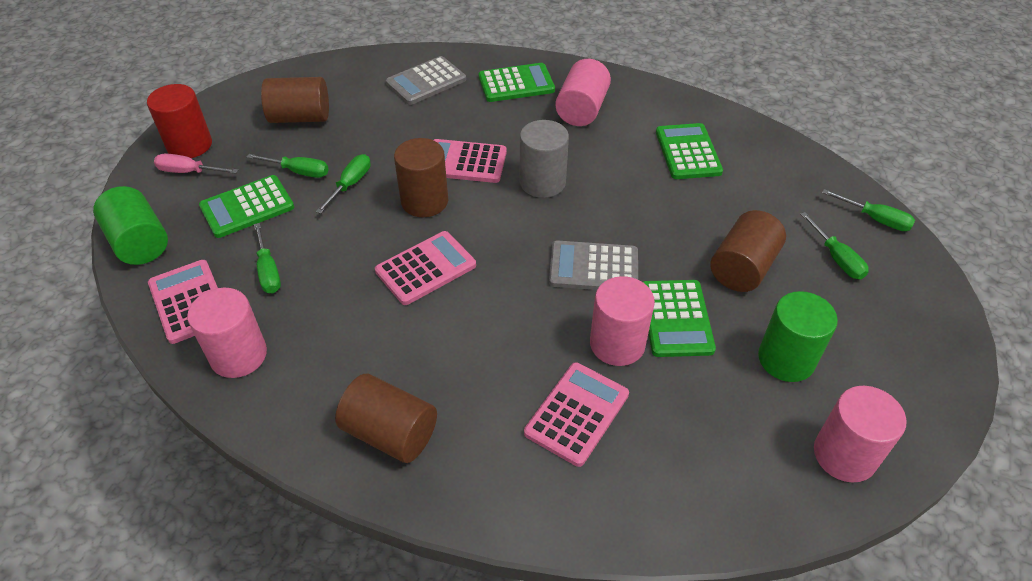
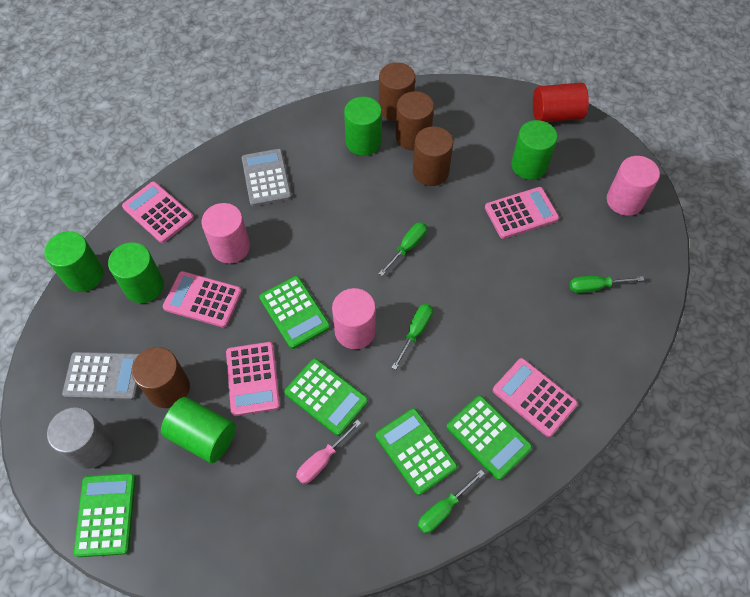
green calculator: 4 -> 5
green cylinder: 2 -> 5
green screwdriver: 5 -> 4
pink calculator: 4 -> 5
pink cylinder: 4 -> 3

